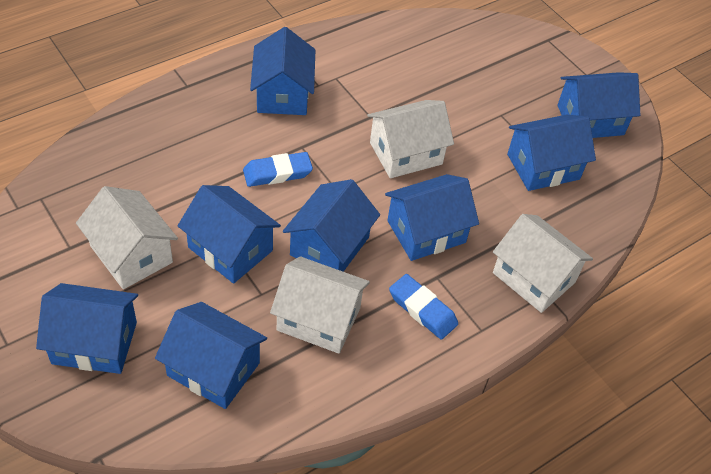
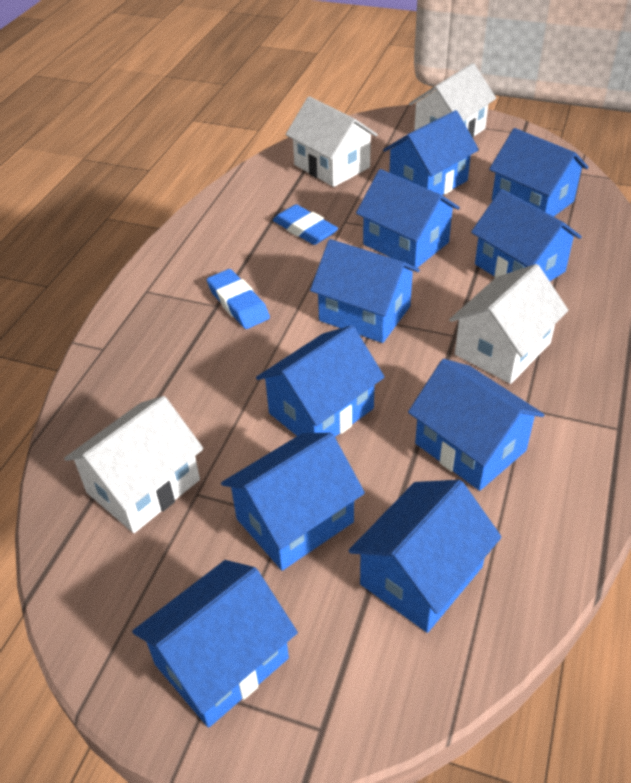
blue house: 8 -> 10

